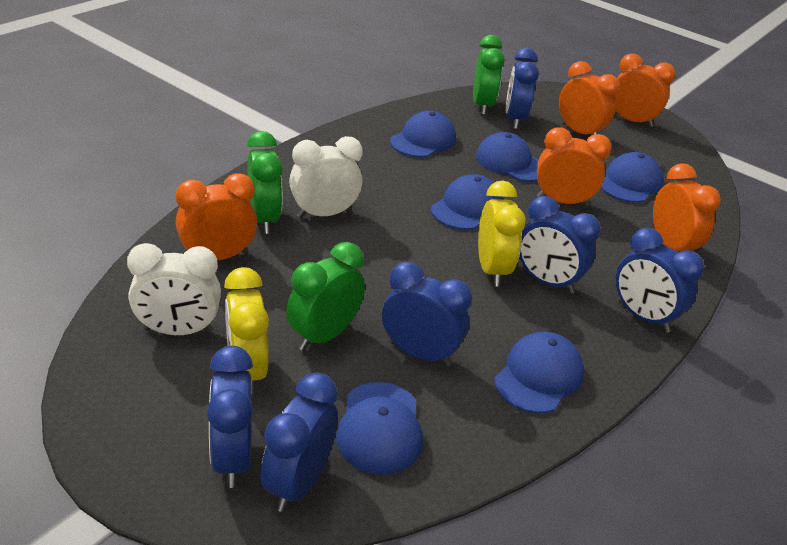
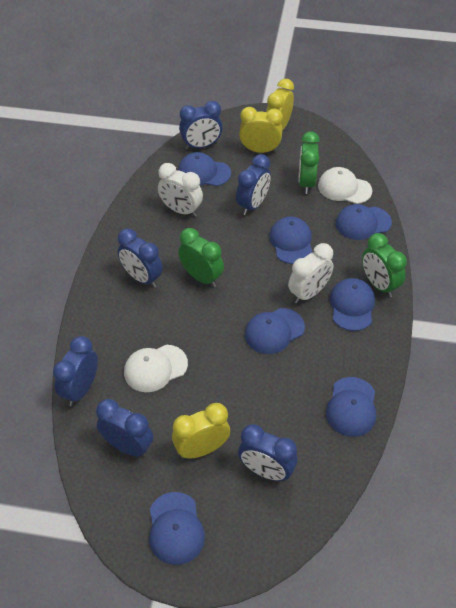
blue cap: 6 -> 7
orange clock: 5 -> 0
white cap: 0 -> 2
yellow clock: 2 -> 3

